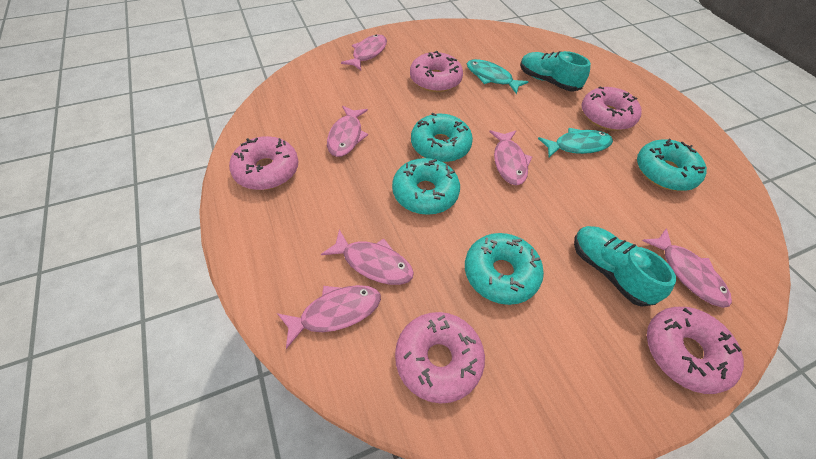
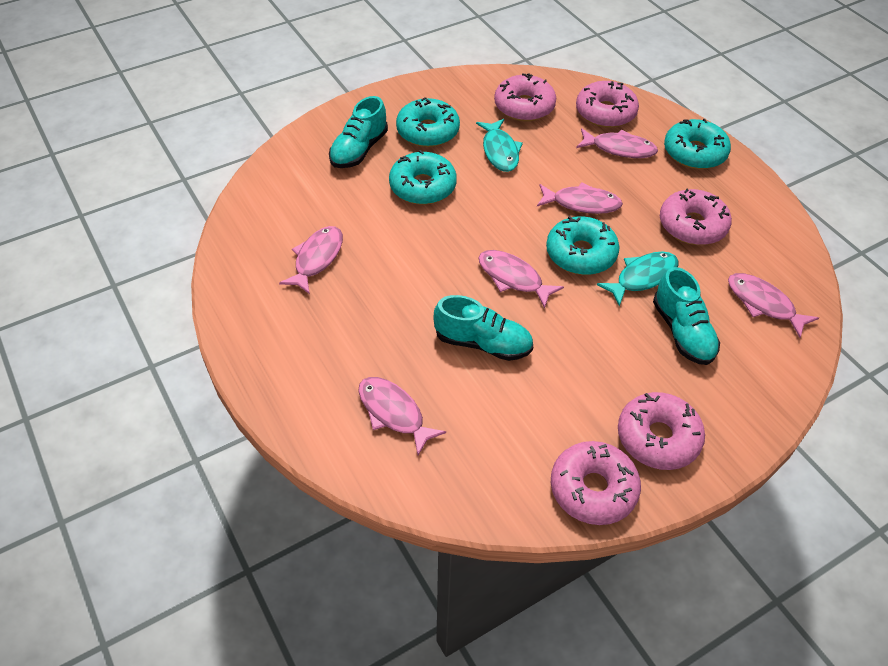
turquoise shoe: 2 -> 3

